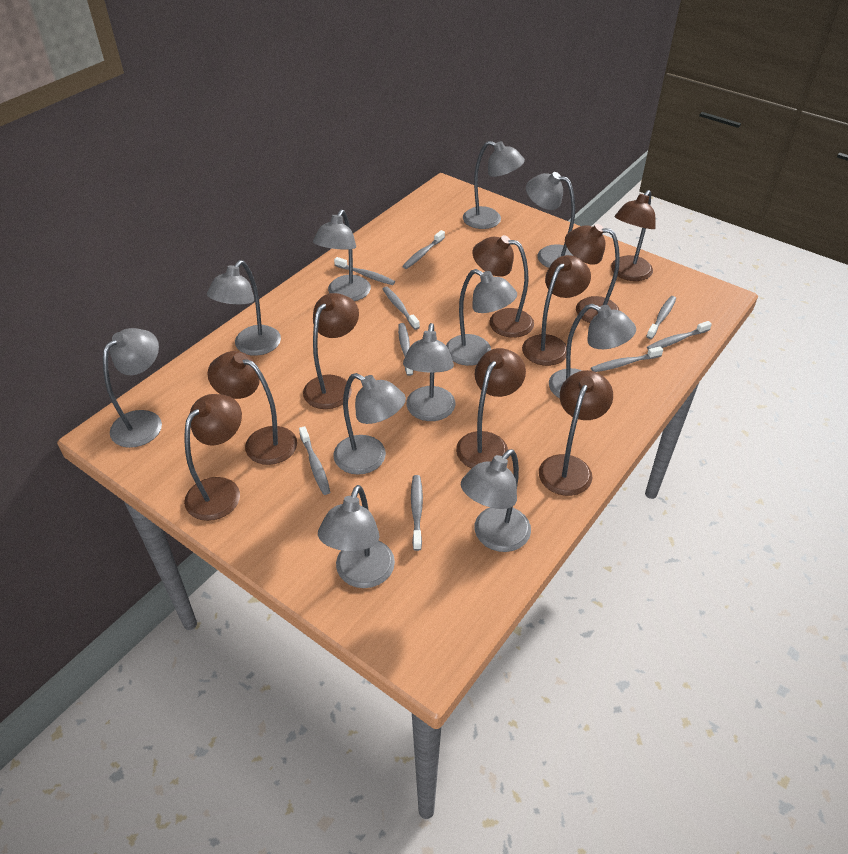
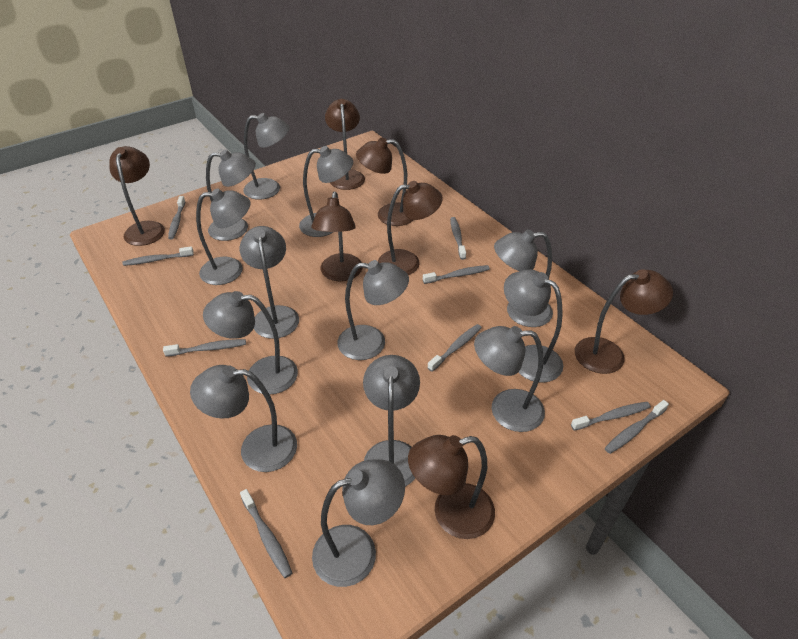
brown lamp: 9 -> 7
grey lamp: 11 -> 13

